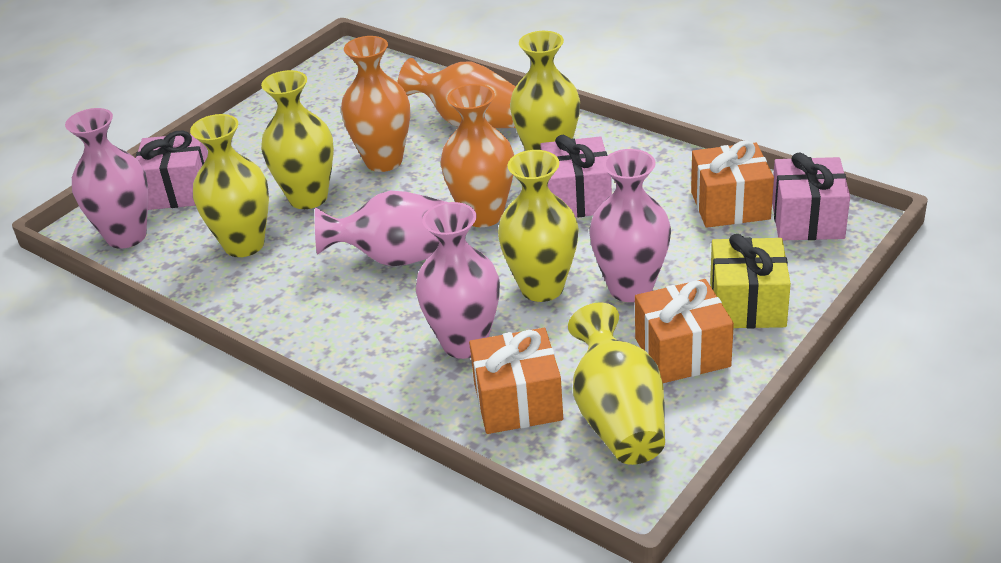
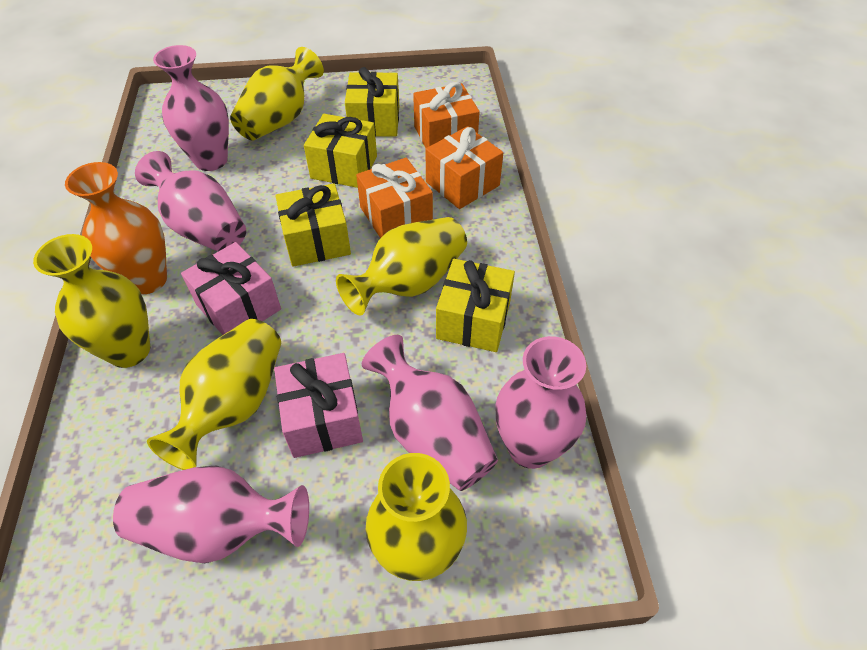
orange vase: 3 -> 1
pink gift: 3 -> 2
pink vase: 4 -> 5
yellow gift: 1 -> 4

